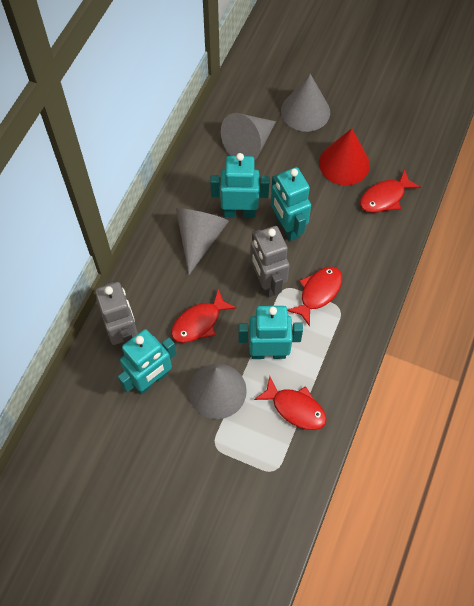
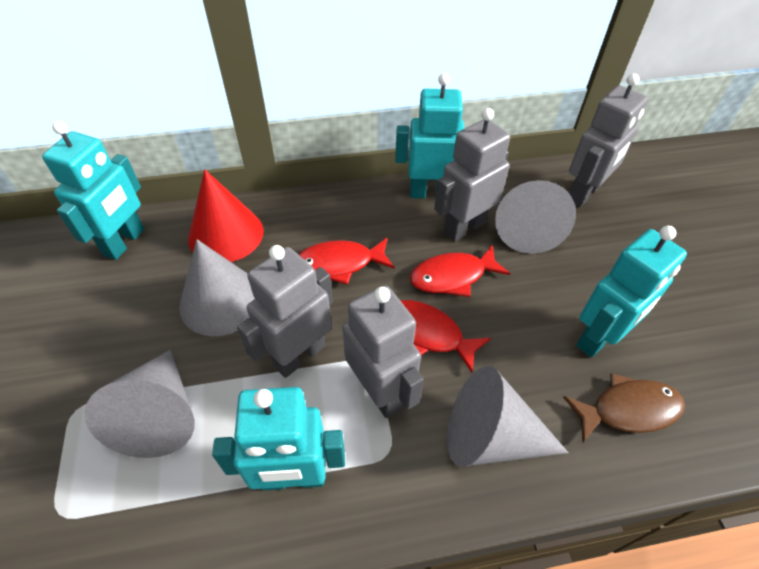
brown fish: 0 -> 1
grey robot: 2 -> 4
red fish: 4 -> 3

